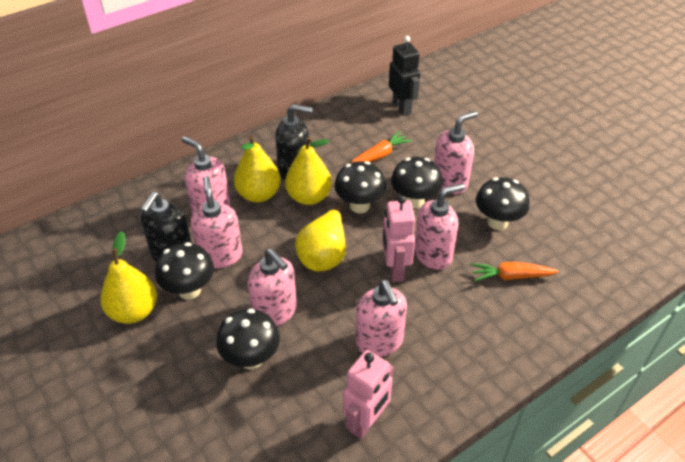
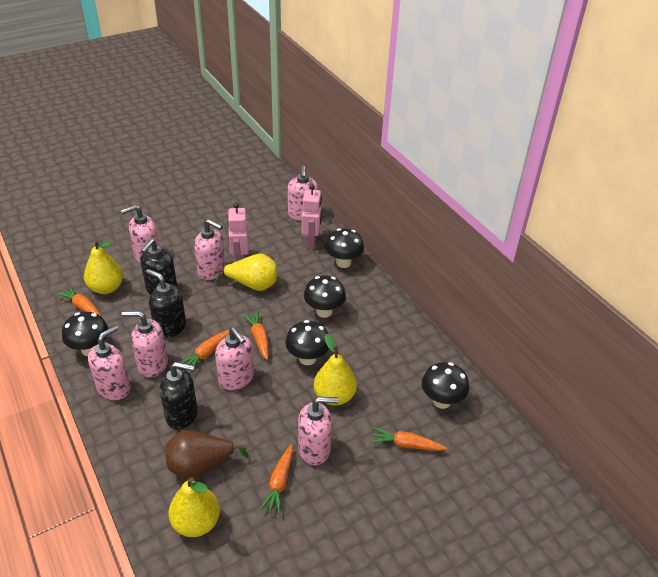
black robot: 1 -> 0
black soap dispenser: 2 -> 3
brown pear: 0 -> 1
orange carrot: 2 -> 5
pink soap dispenser: 6 -> 7

